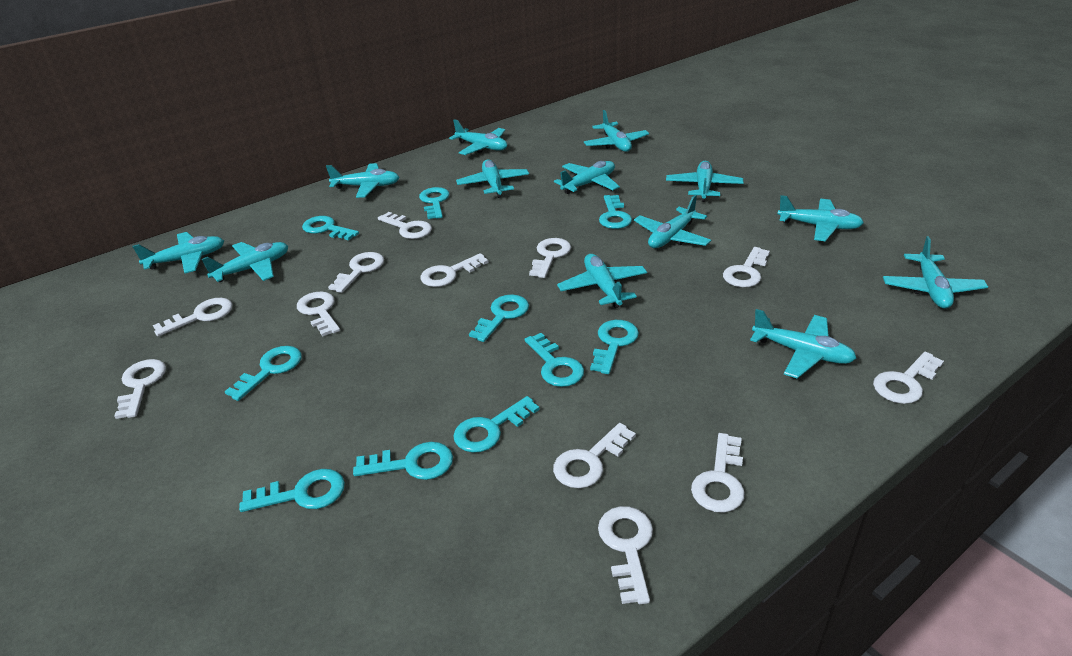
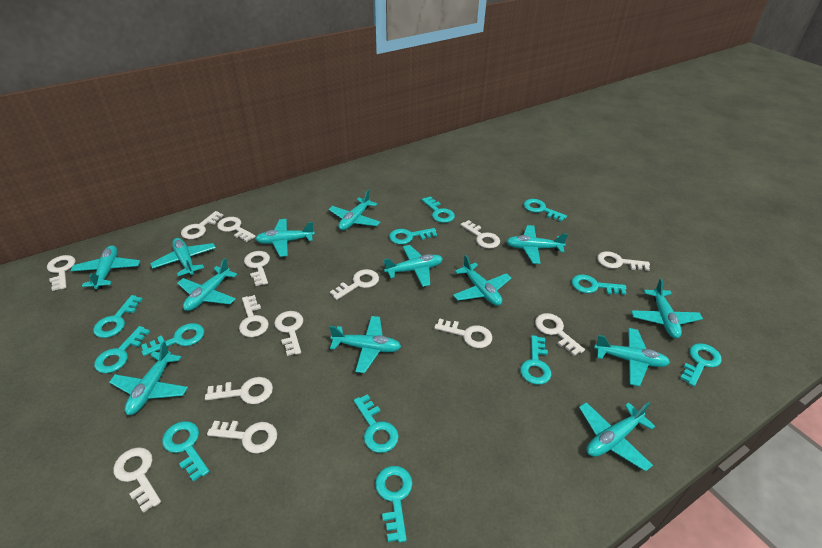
turquoise key: 10 -> 12
white key: 12 -> 14

